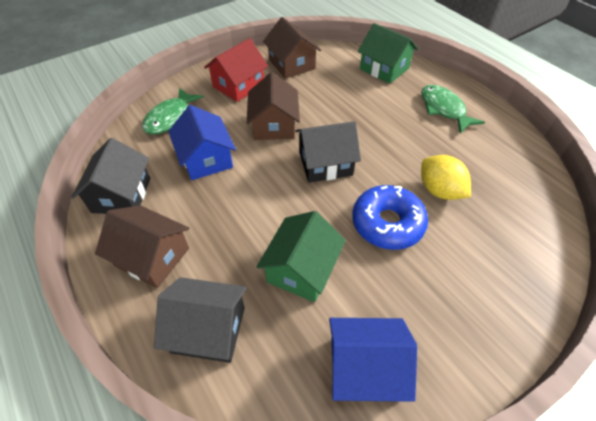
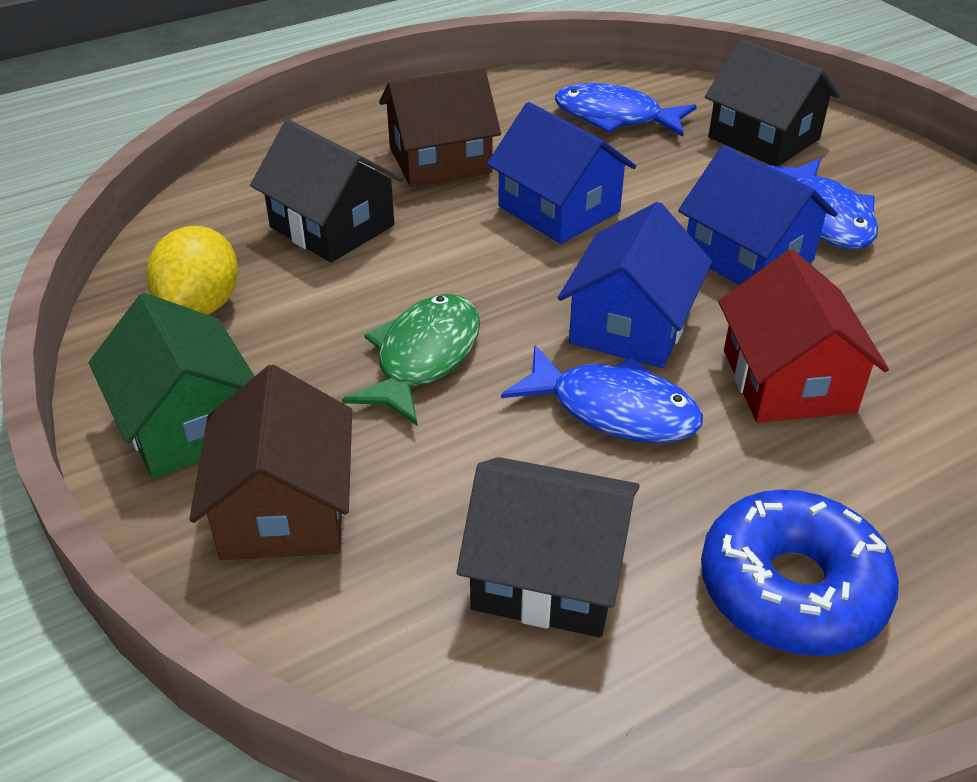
blue fish: 0 -> 3
blue house: 2 -> 3
brown house: 3 -> 2
green fish: 2 -> 1
green house: 2 -> 1

